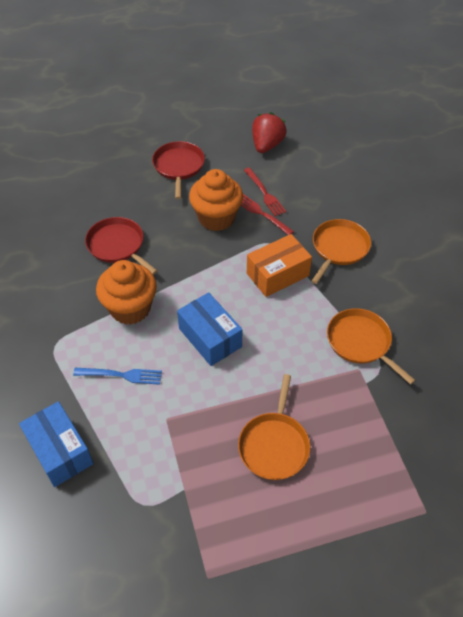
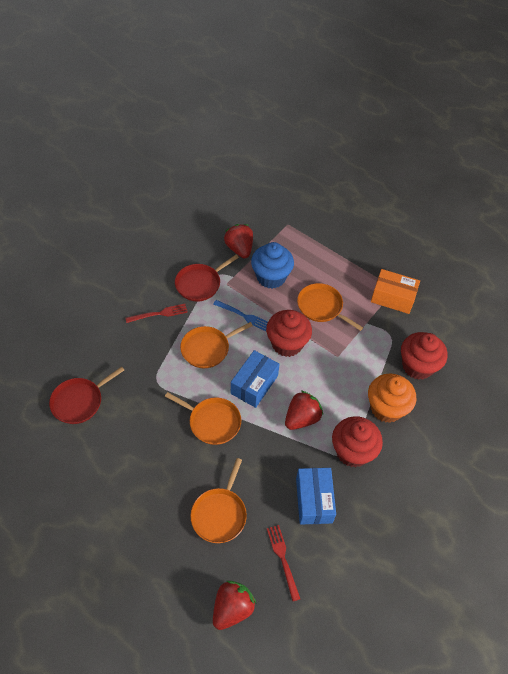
blue cupcake: 0 -> 1
orange cupcake: 2 -> 1
orange pan: 3 -> 4
red cupcake: 0 -> 3
red strawberry: 1 -> 3

